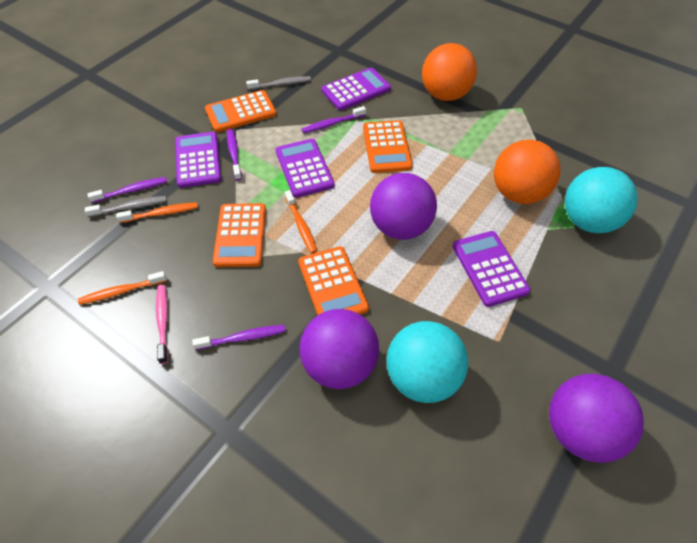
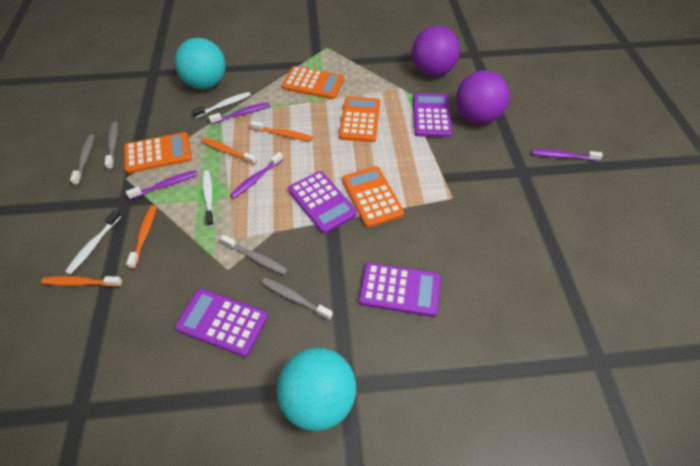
grey toothbrush: 2 -> 4
orange ball: 2 -> 0
orange toothbrush: 3 -> 4
pink toothbrush: 1 -> 0
purple ball: 3 -> 2
white toothbrush: 0 -> 3

